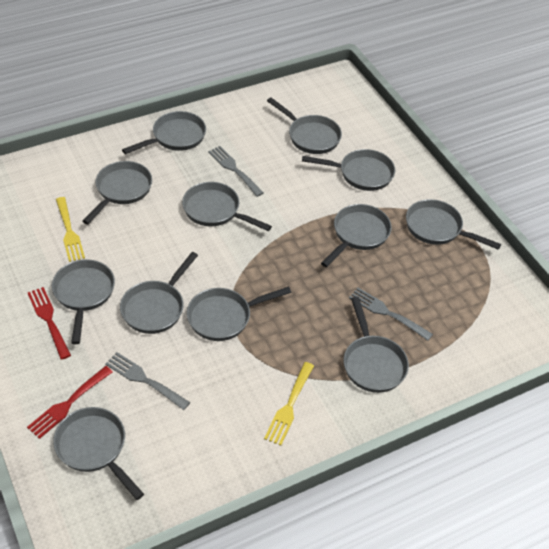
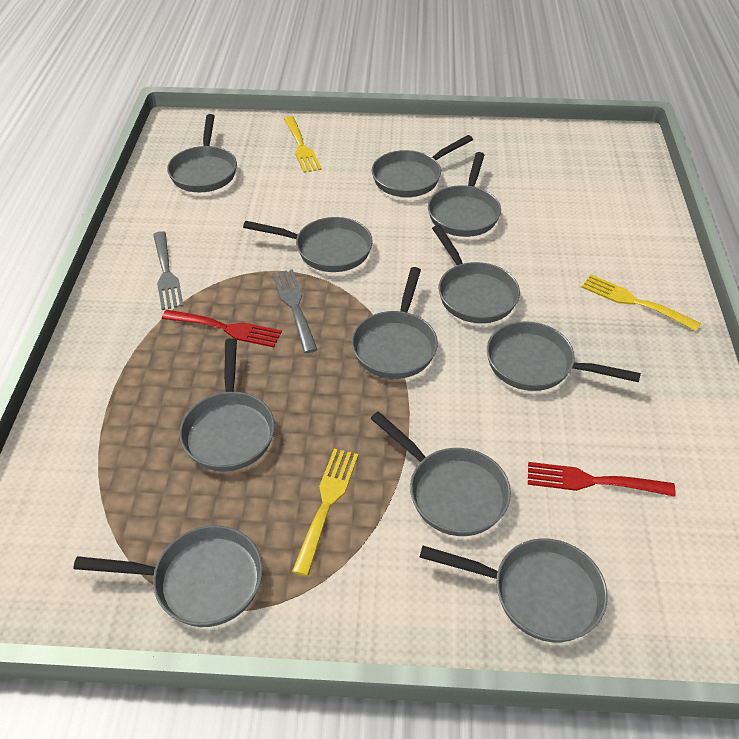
grey fork: 3 -> 2
grey pan: 12 -> 11
yellow fork: 2 -> 3

